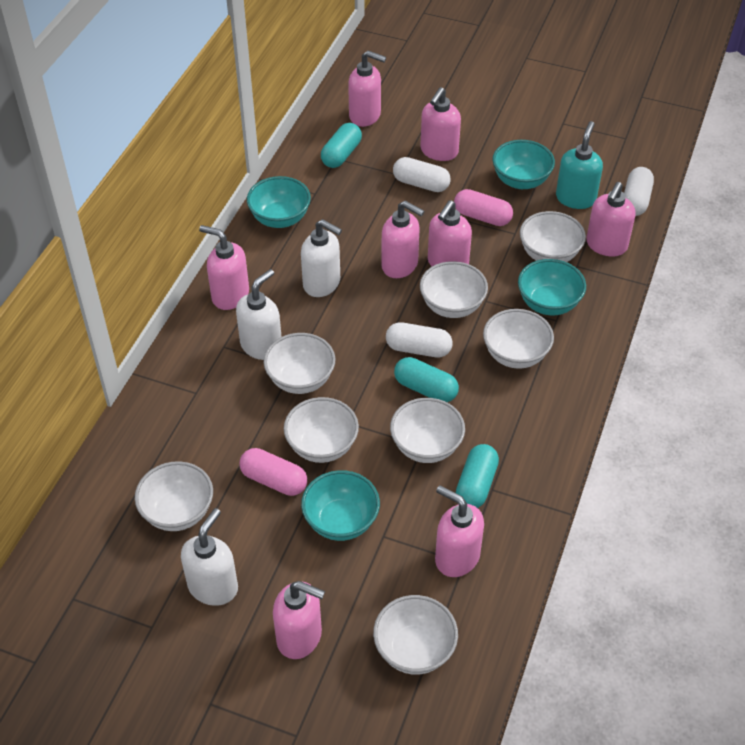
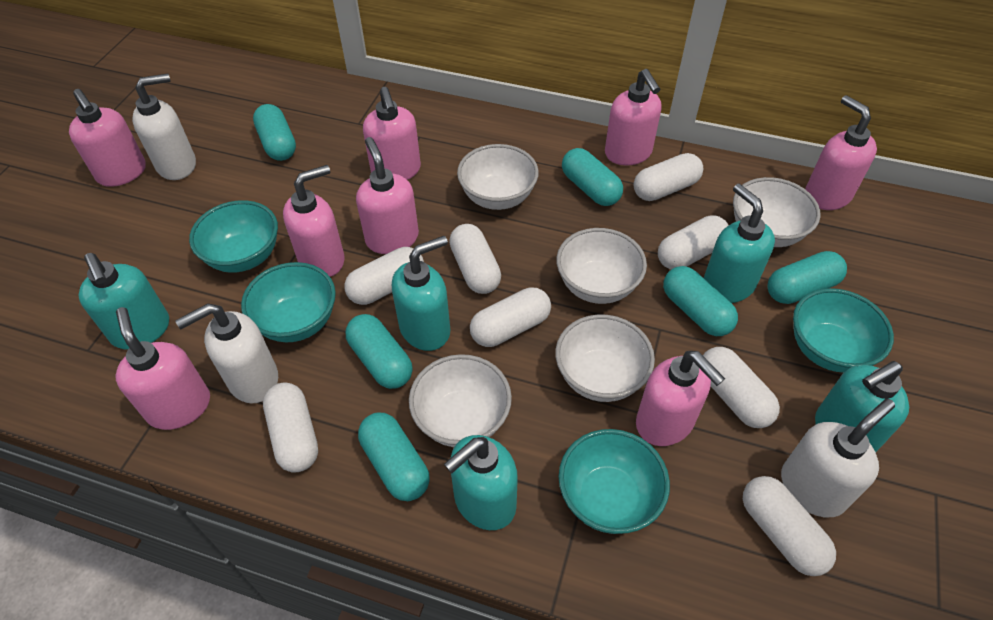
pink capsule: 2 -> 0
turquoise capsule: 3 -> 6
turquoise soap dispenser: 1 -> 5
white bowl: 8 -> 5
white capsule: 3 -> 8

